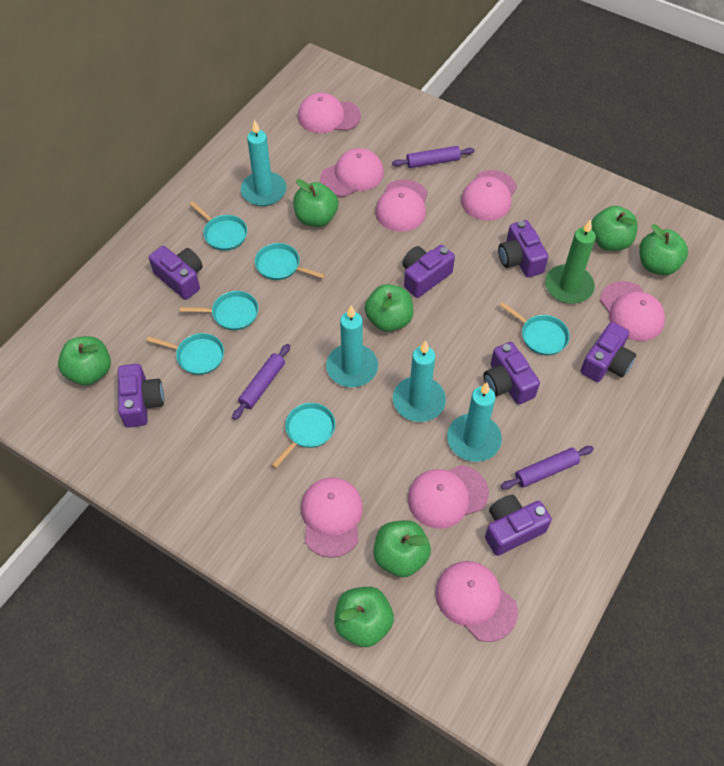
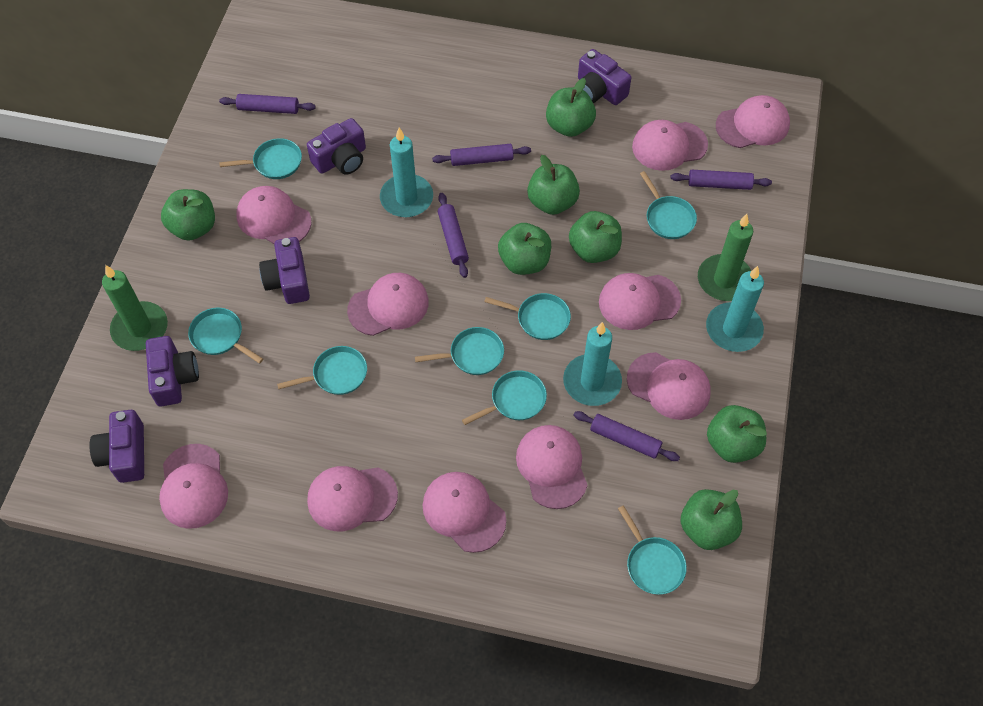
green candle: 1 -> 2
pink cap: 8 -> 10
purple camera: 7 -> 5
purple rolling pin: 3 -> 5
turquoise candle: 4 -> 3
turquoise pan: 6 -> 8

